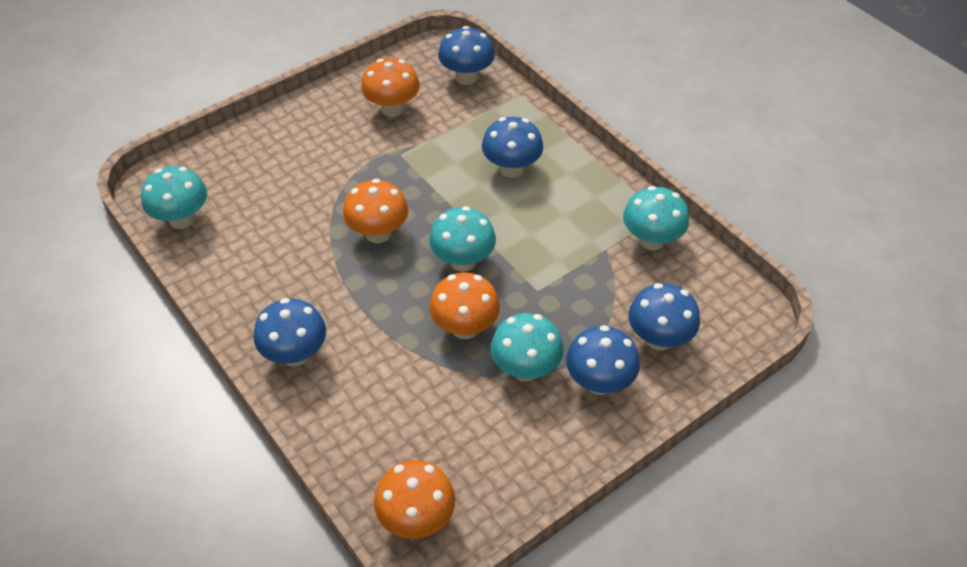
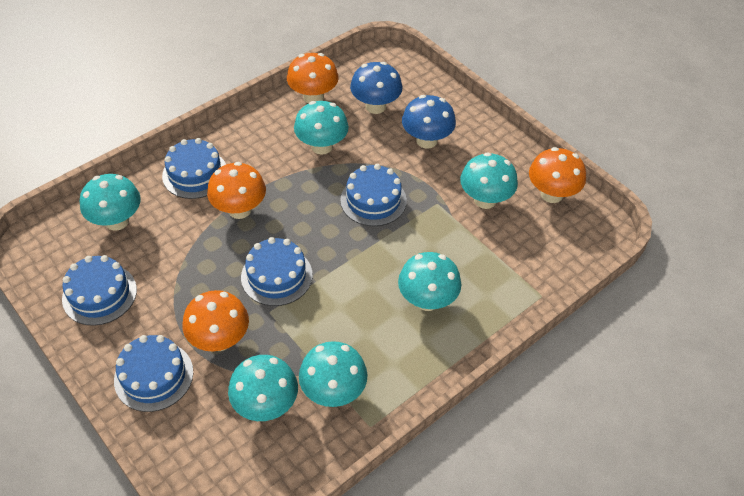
blue cake: 0 -> 5
blue mushroom: 5 -> 2
turquoise mushroom: 4 -> 6

